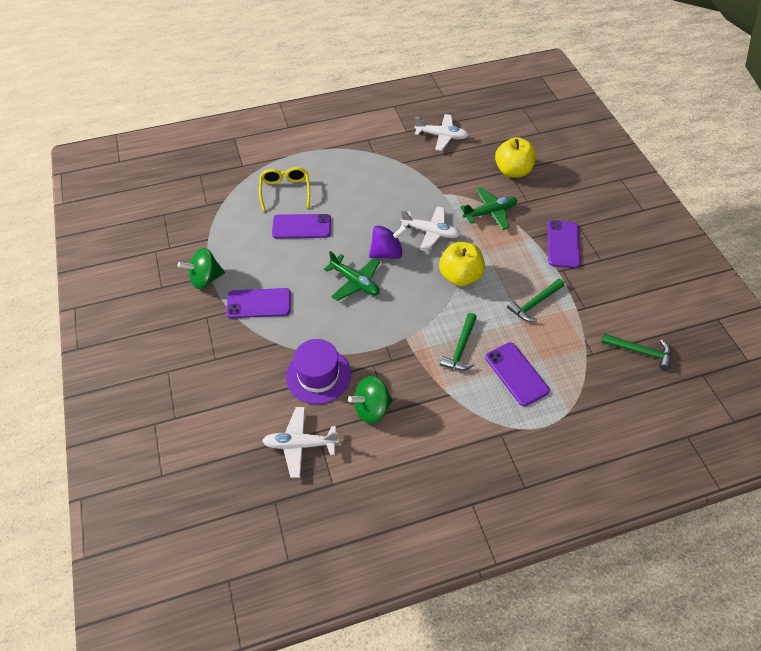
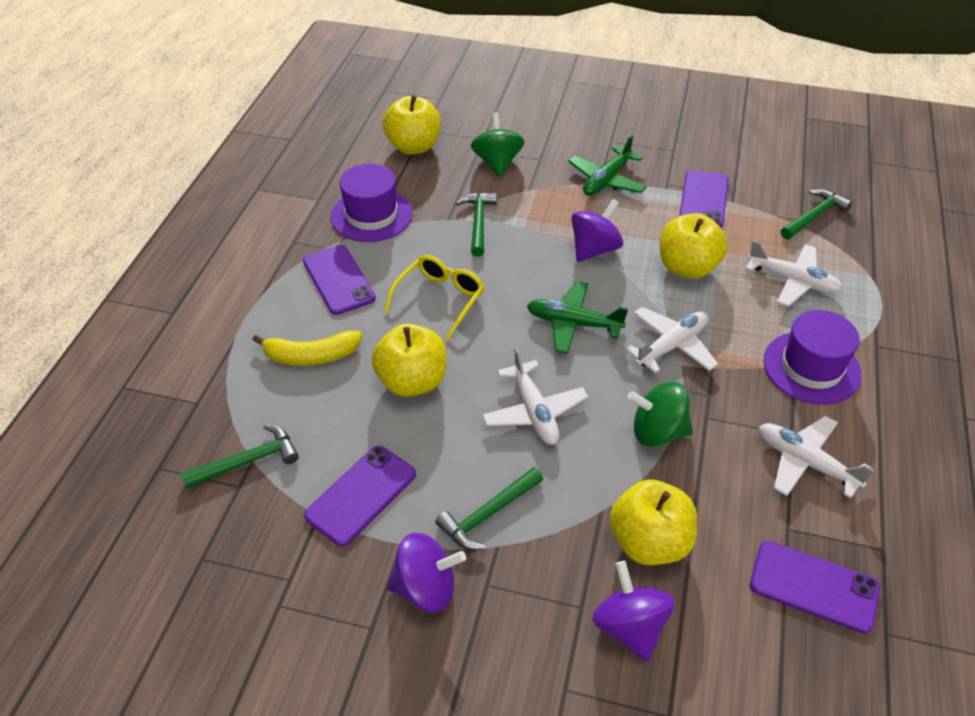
green hammer: 3 -> 4
purple hat: 1 -> 2
purple spinning top: 1 -> 3
white plane: 3 -> 4
yellow apple: 2 -> 4
yellow banana: 0 -> 1

